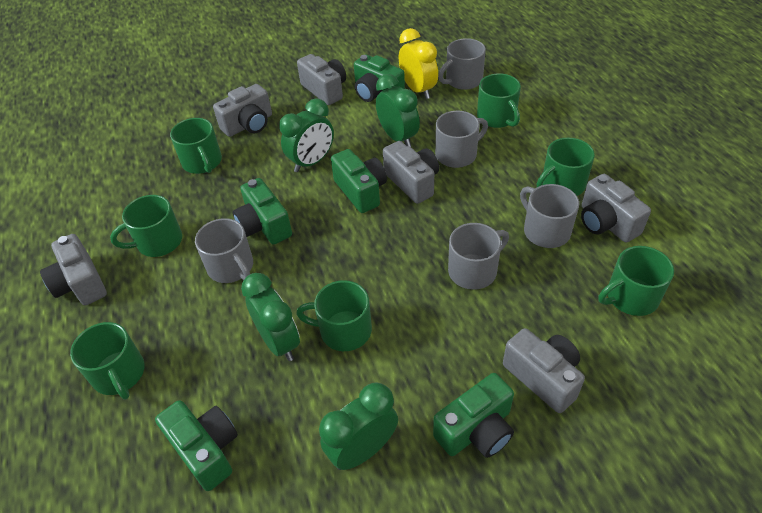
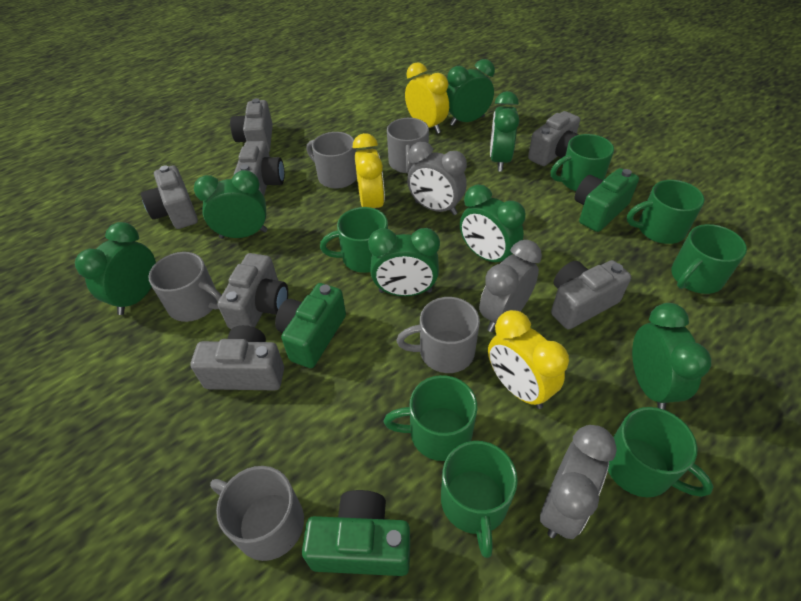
green camera: 5 -> 3
green clock: 4 -> 7
grey camera: 6 -> 7
grey clock: 0 -> 3
yellow clock: 1 -> 3

